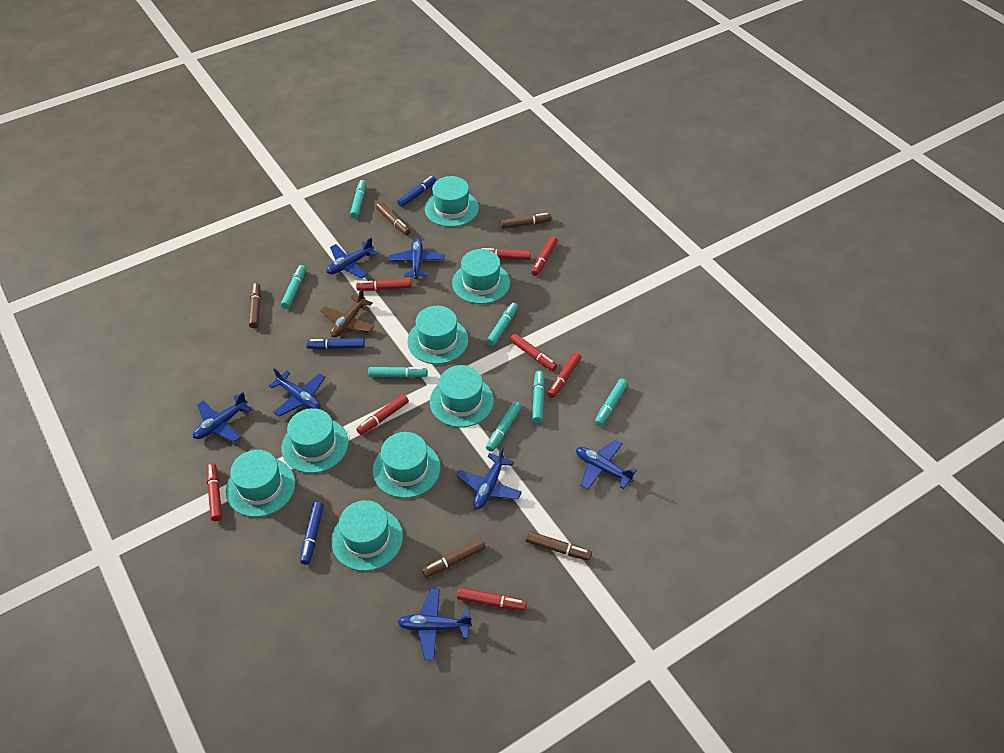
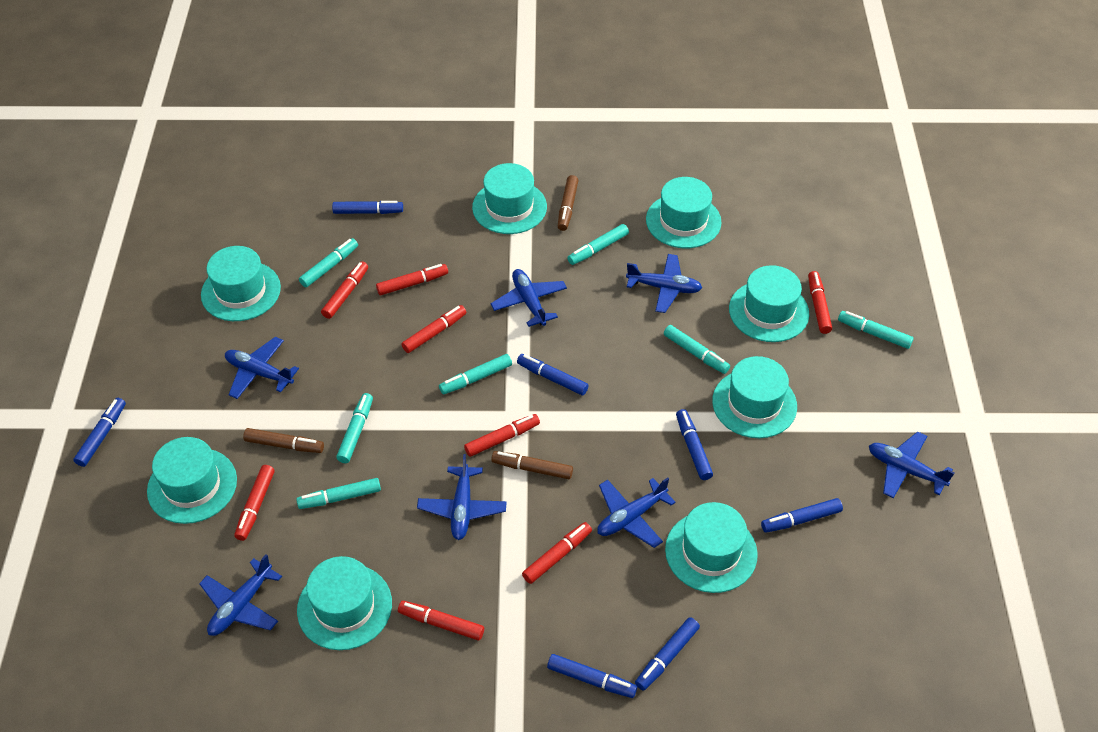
blue marker: 3 -> 7
brown marker: 5 -> 3
brown plane: 1 -> 0

